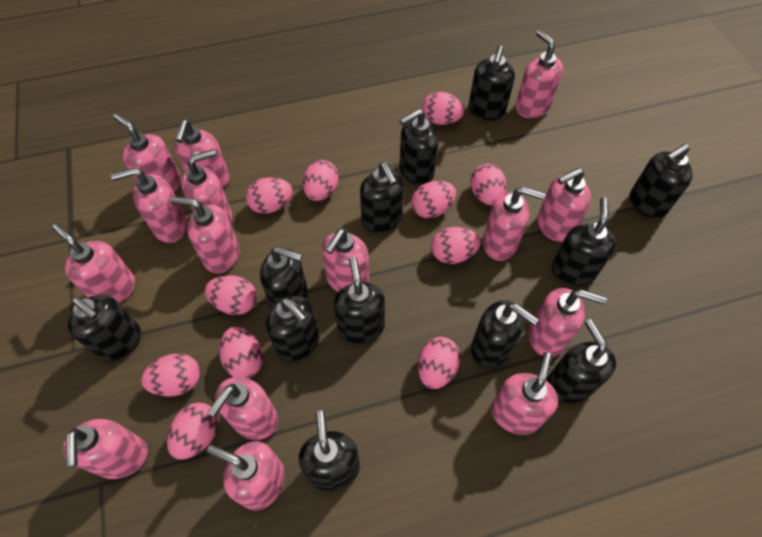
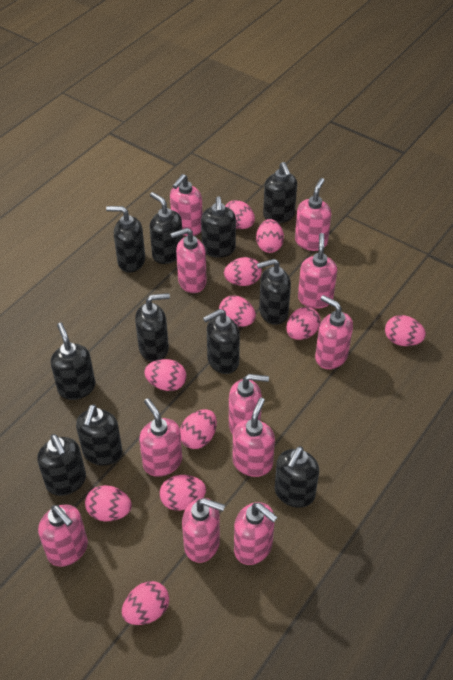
black soap dispenser: 12 -> 11
pink soap dispenser: 15 -> 11

